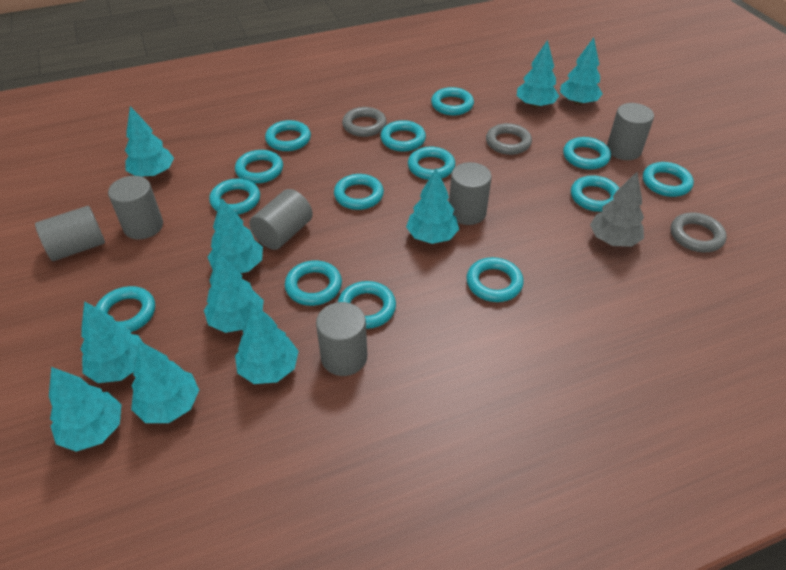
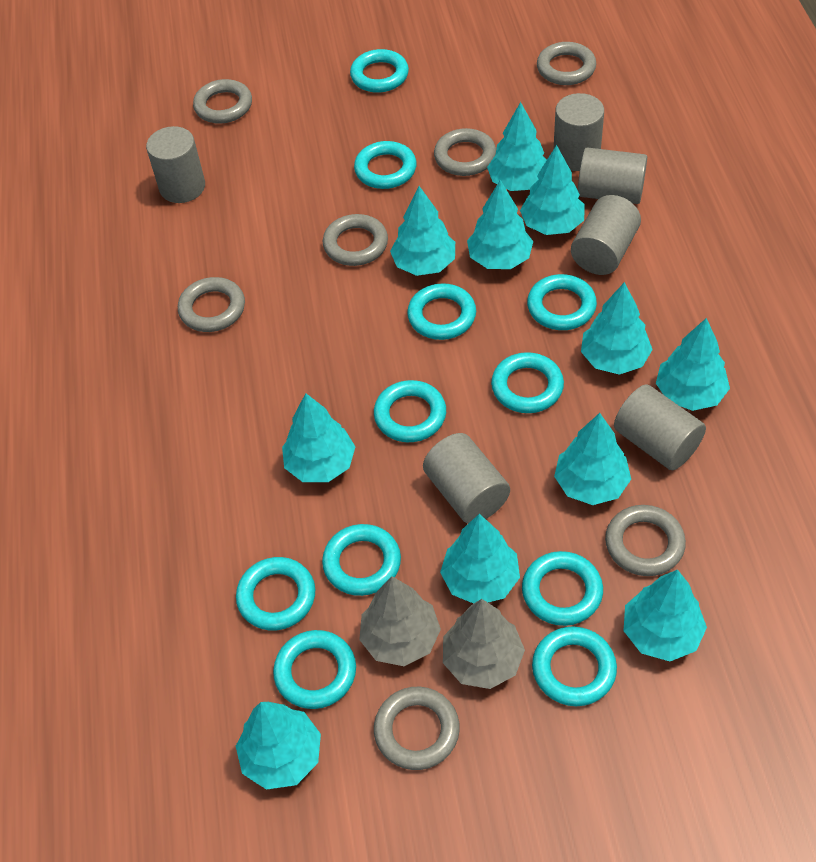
grey ring: 3 -> 7
grey tree: 1 -> 2
turquoise ring: 14 -> 11
turquoise tree: 10 -> 11

